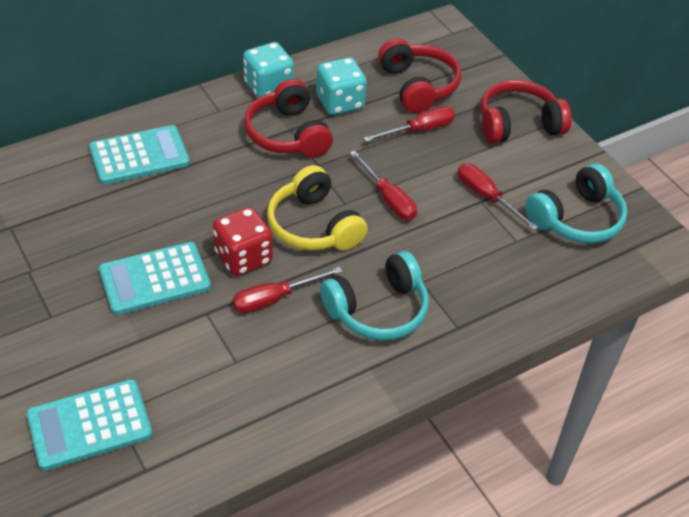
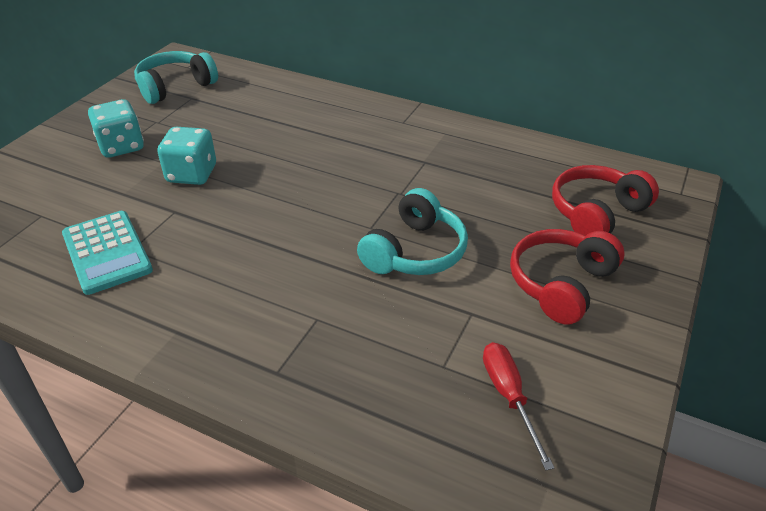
red dice: 1 -> 0
red headphones: 3 -> 2
red screwdriver: 4 -> 1
turquoise calculator: 3 -> 1
yellow headphones: 1 -> 0

